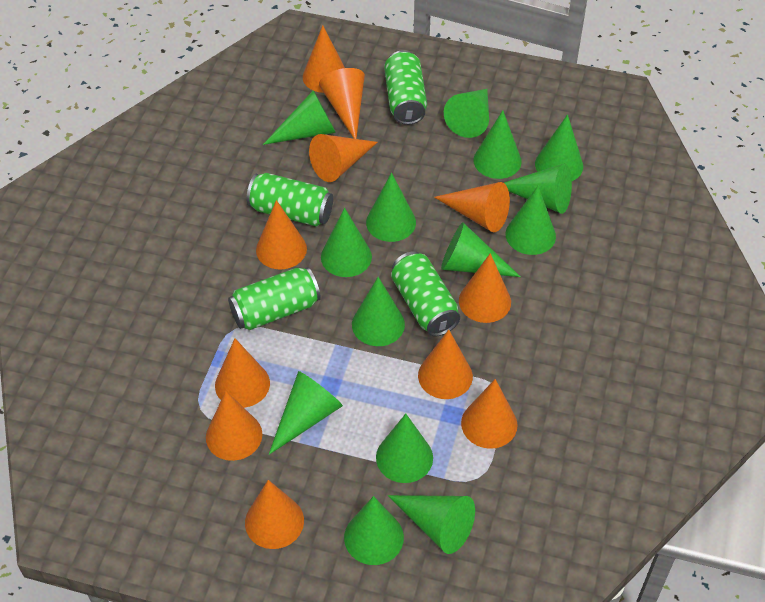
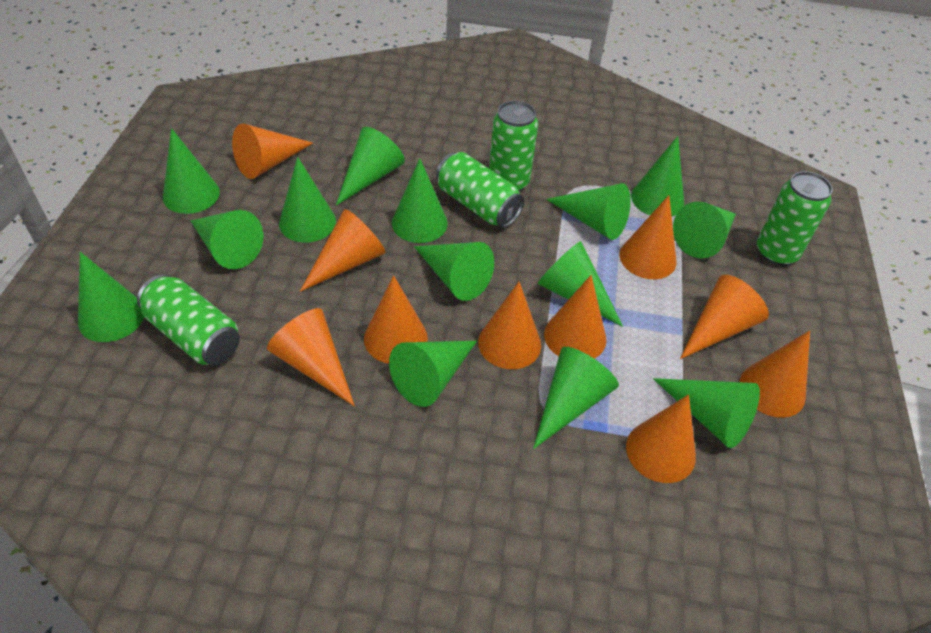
orange cone: 11 -> 10

